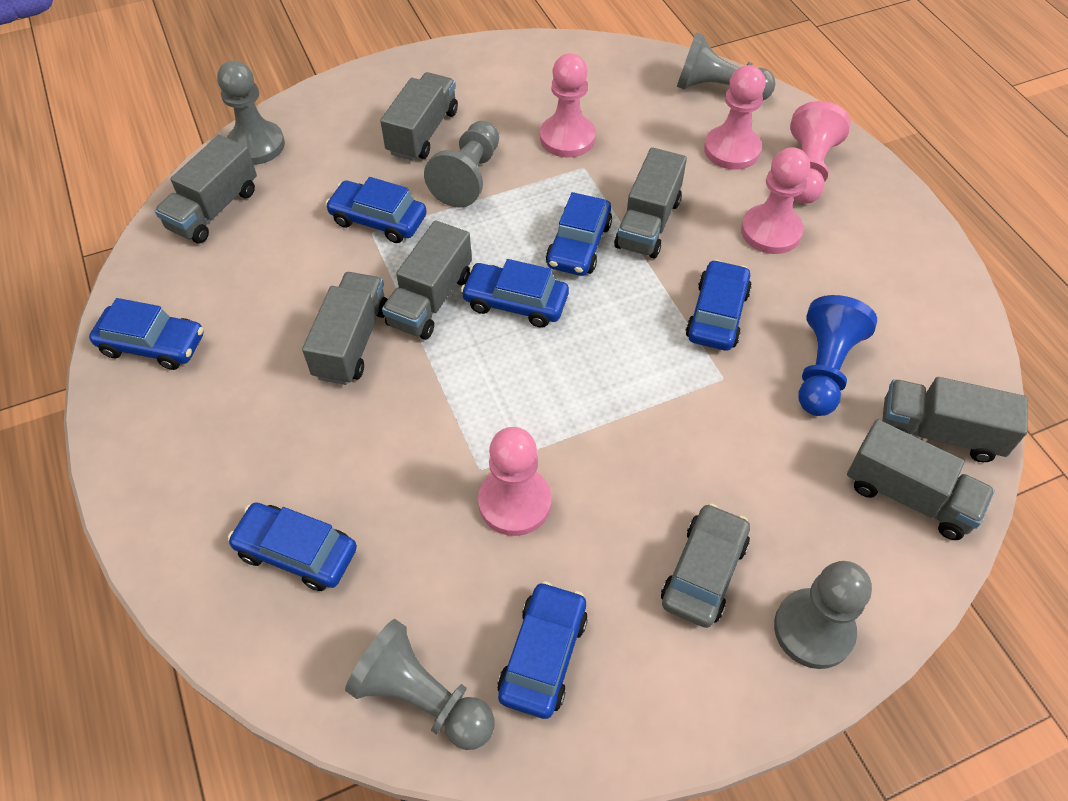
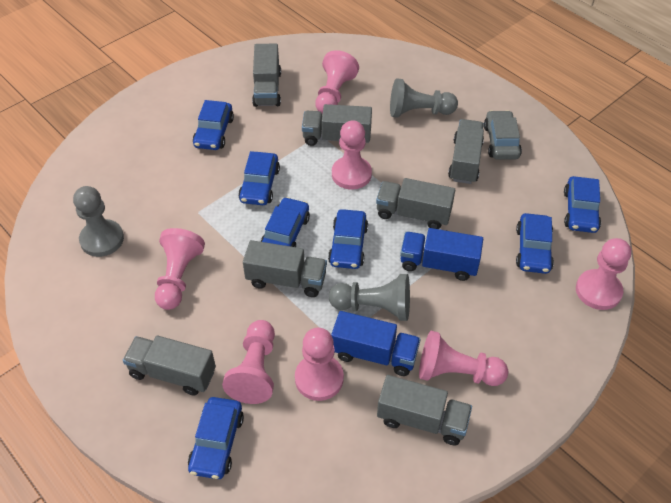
blue pawn: 1 -> 0
blue truck: 0 -> 2
grey pawn: 5 -> 3
pink pawn: 5 -> 7

